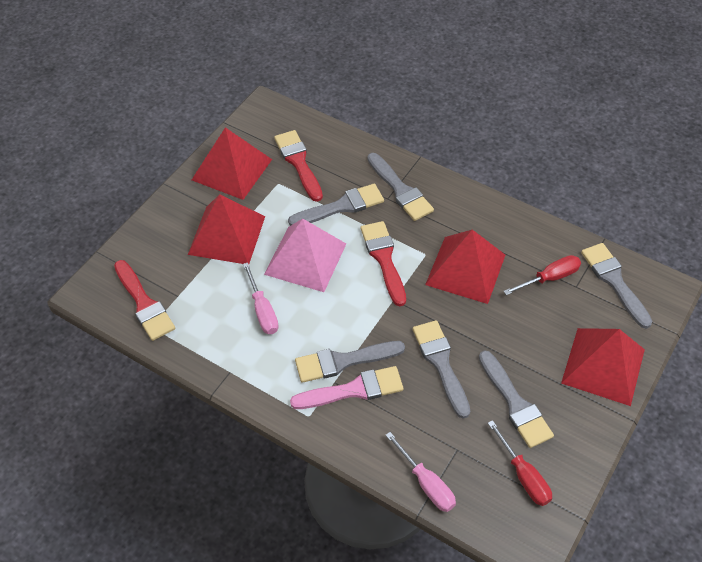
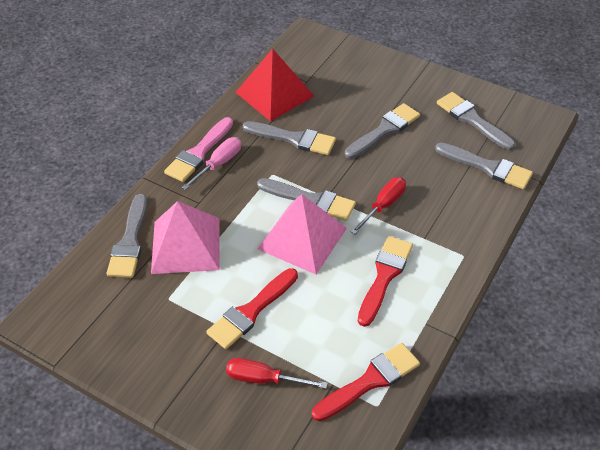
pink pyramid: 1 -> 2
pink screwdriver: 2 -> 1
red pyramid: 4 -> 1

